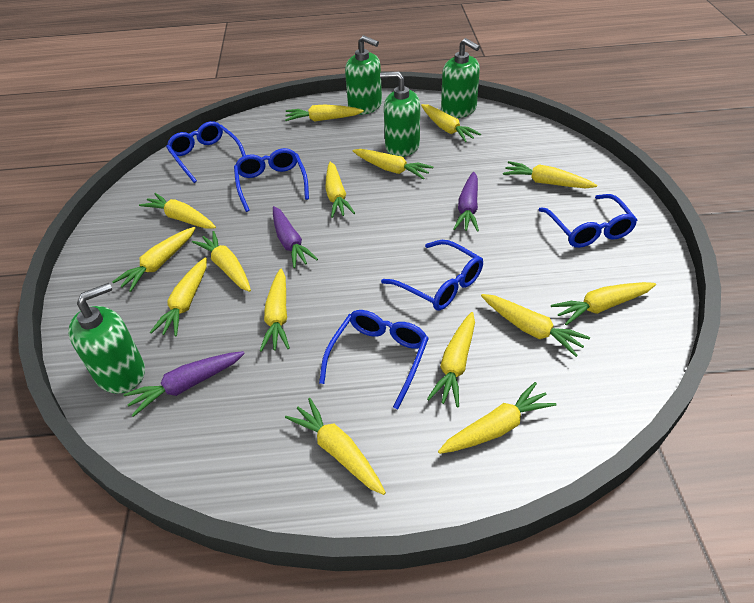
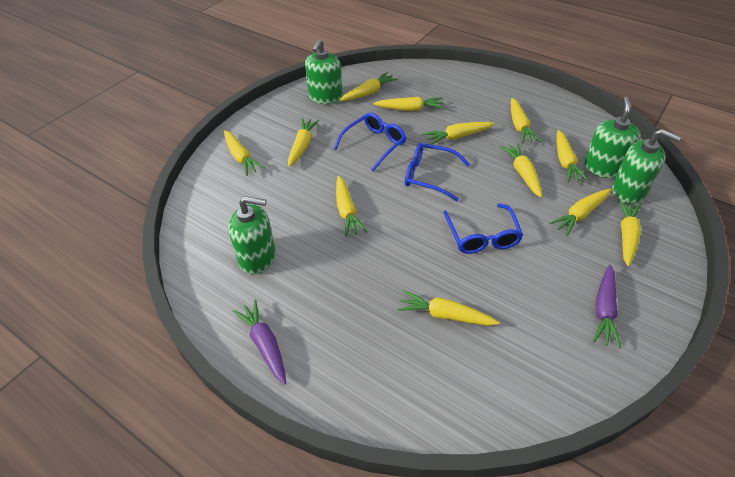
blue glasses: 5 -> 3
purple carrot: 3 -> 2
yellow carrot: 15 -> 12

